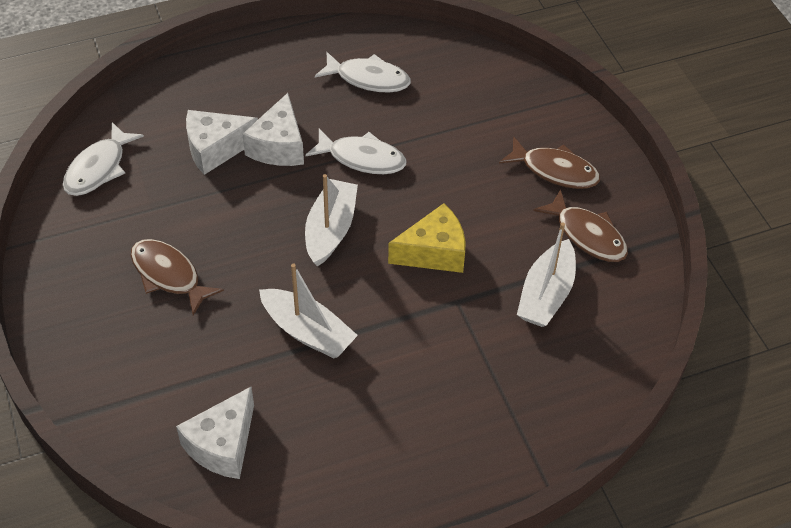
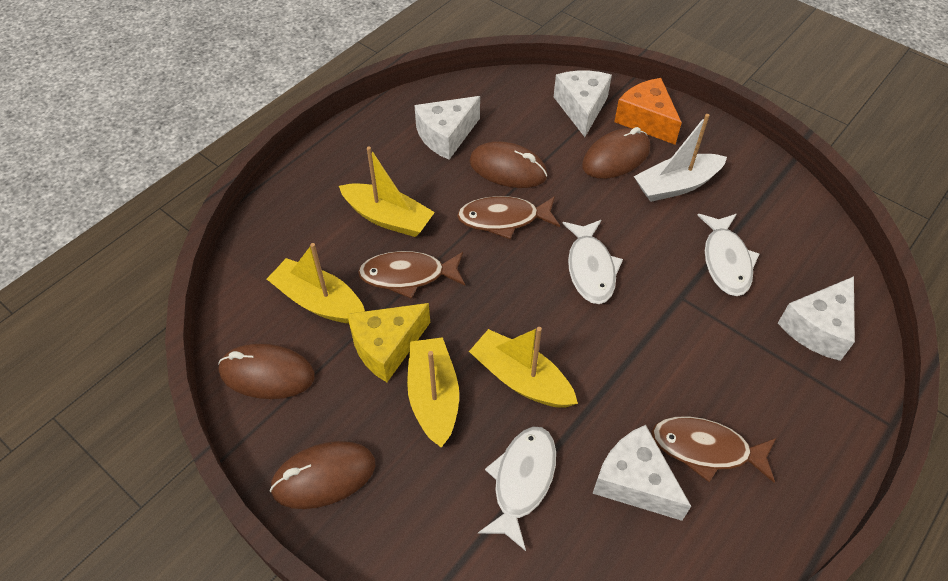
brown mouse: 0 -> 4
orange cheese: 0 -> 1
white boat: 3 -> 1
white cheese: 3 -> 4
yellow boat: 0 -> 4

